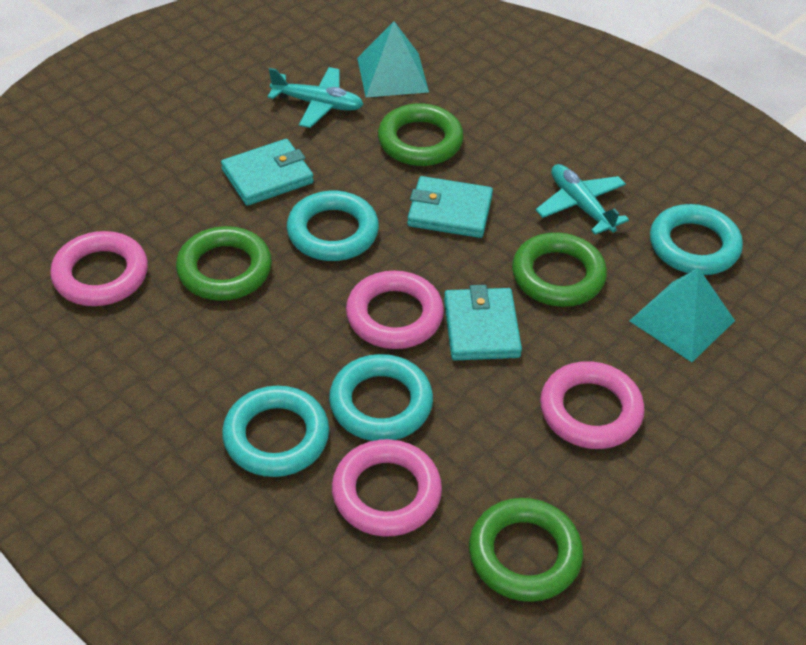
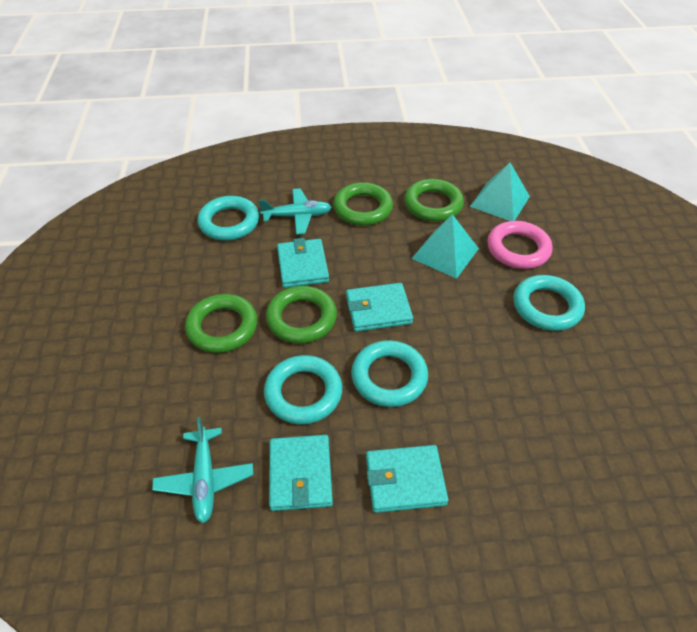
pink ring: 4 -> 1
turquoise wallet: 3 -> 4

